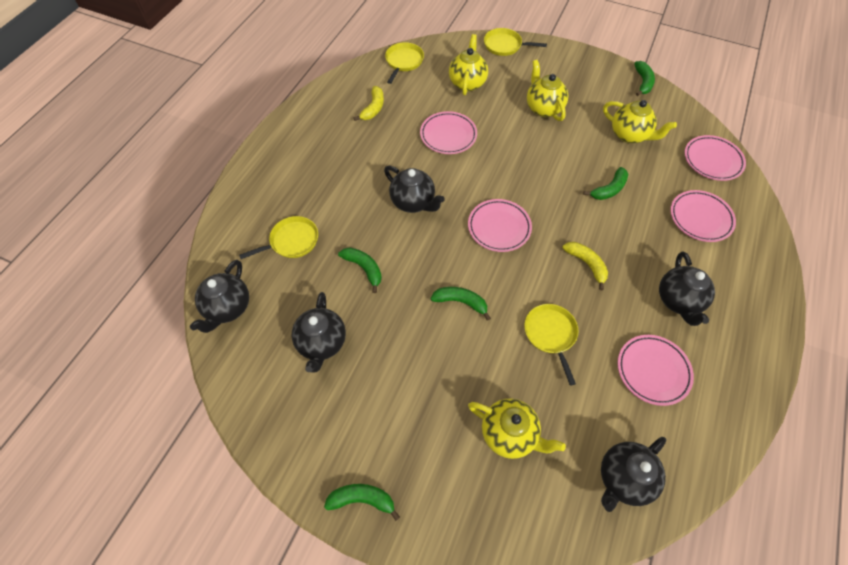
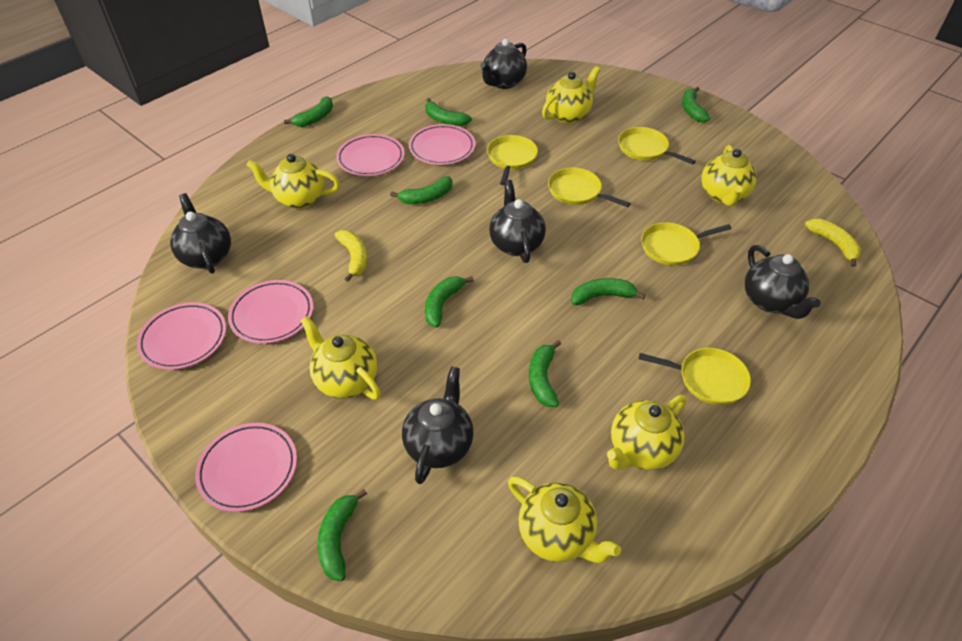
green banana: 5 -> 8
yellow pan: 4 -> 5
yellow teapot: 4 -> 6

